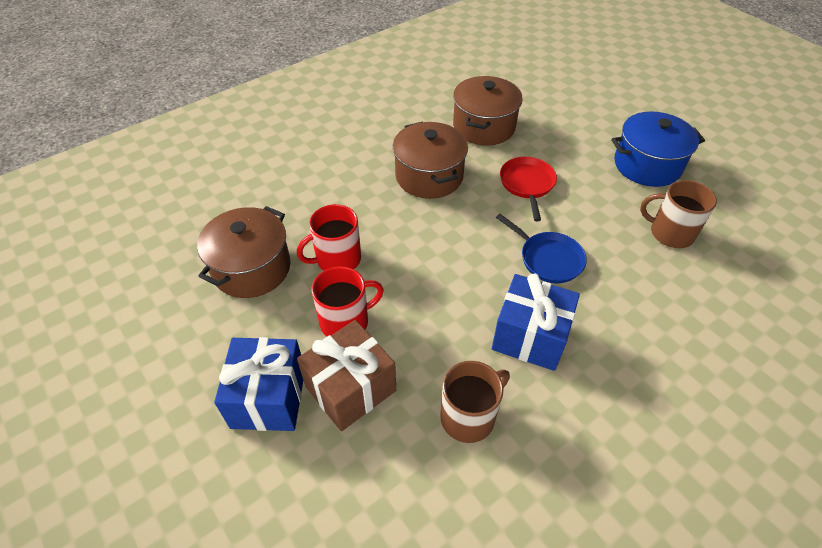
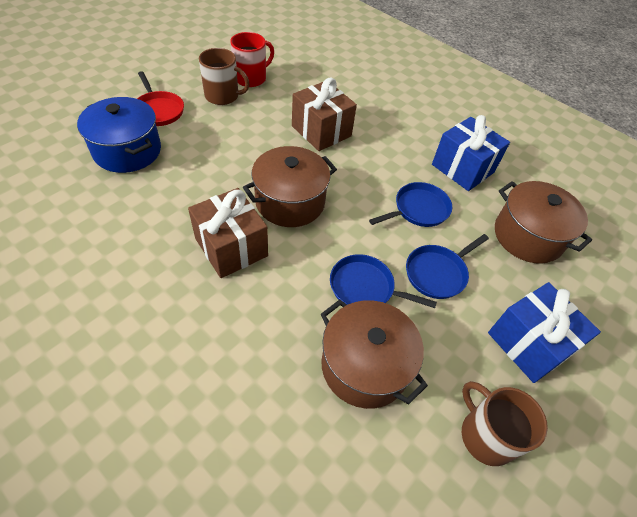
blue pan: 1 -> 3
brown gift: 1 -> 2
red mug: 2 -> 1

